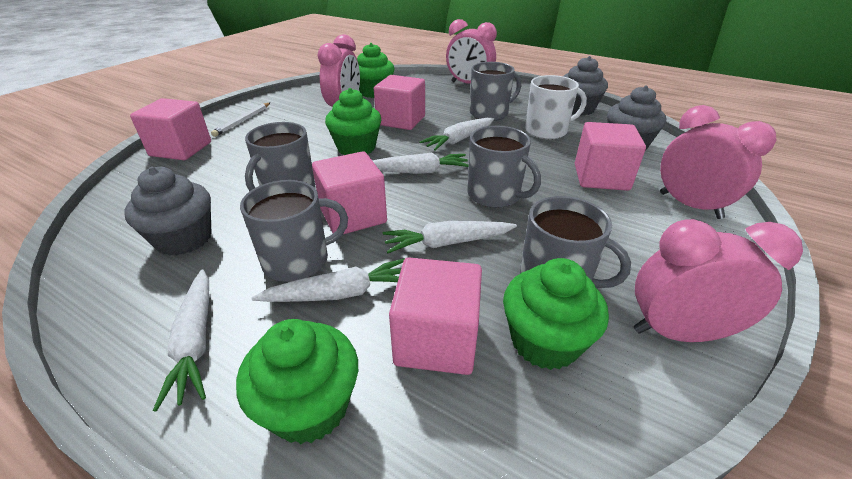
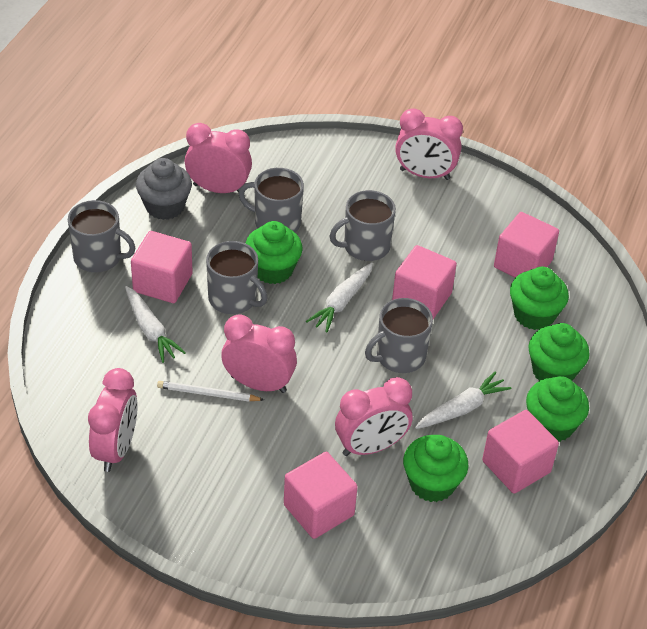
green cupcake: 4 -> 5
grey cupcake: 3 -> 1
pink clock: 4 -> 5
white carrot: 5 -> 3
white mug: 1 -> 0

